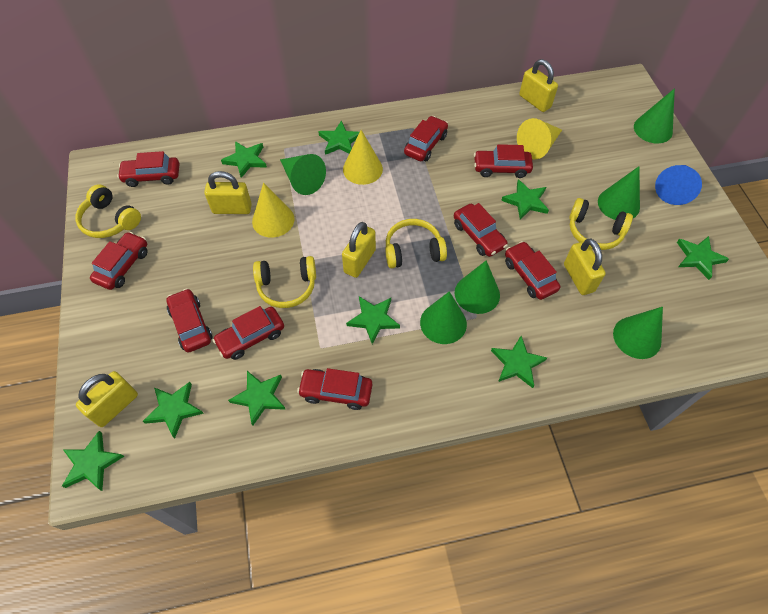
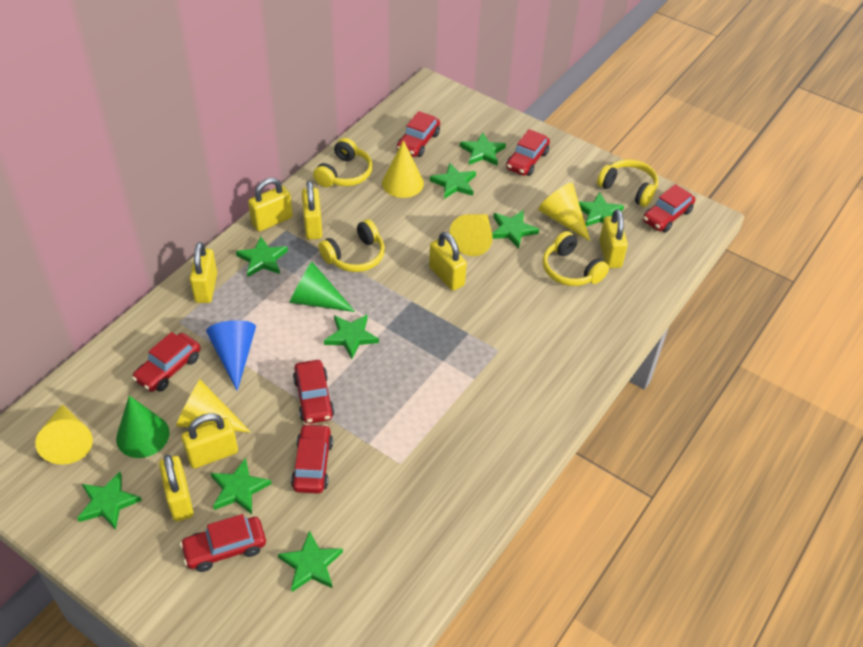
green cone: 6 -> 2
red car: 9 -> 7
yellow cone: 3 -> 5
yellow padlock: 5 -> 7

